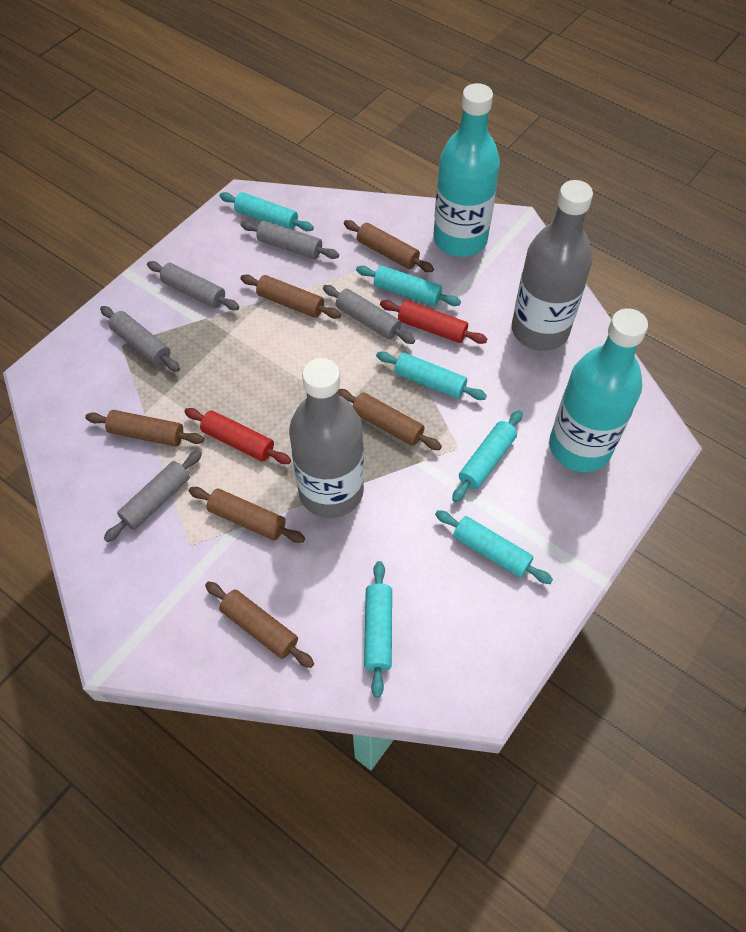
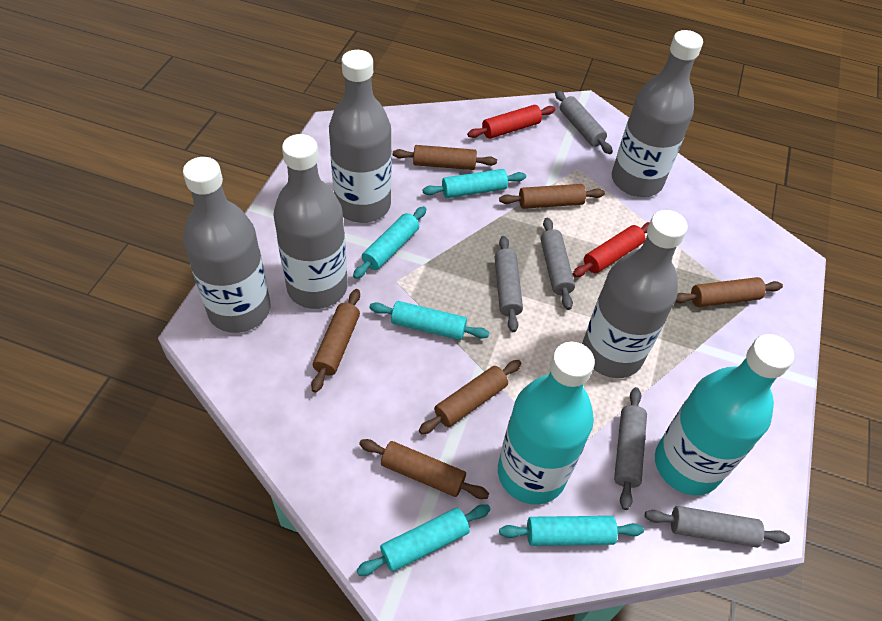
grey bottle: 2 -> 5
turquoise rolling pin: 6 -> 5

